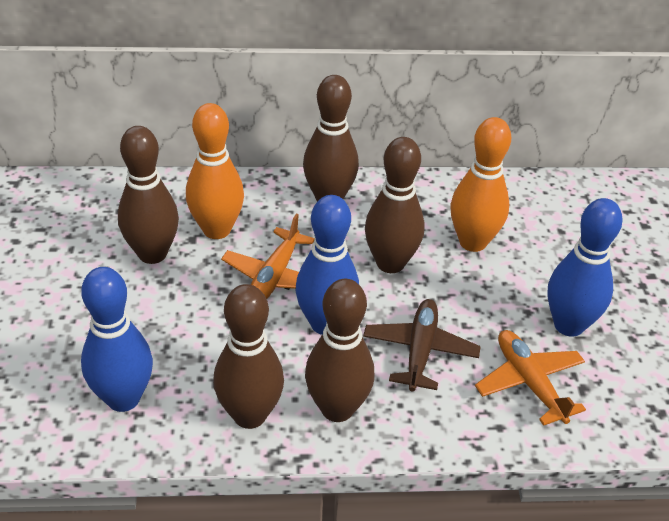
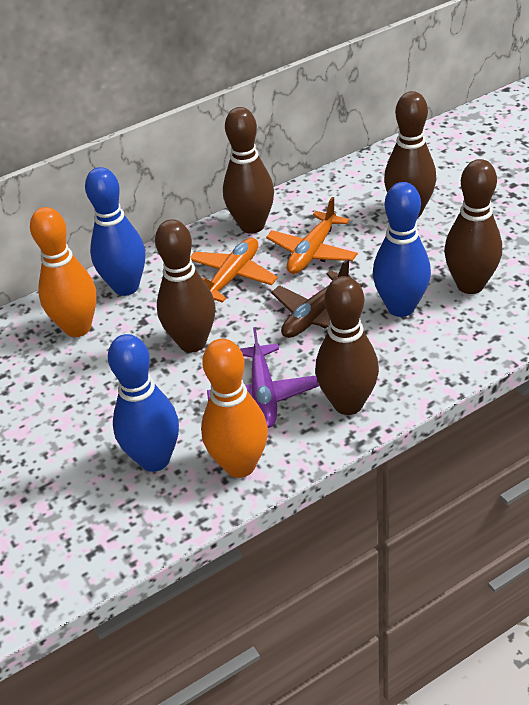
purple plane: 0 -> 1

